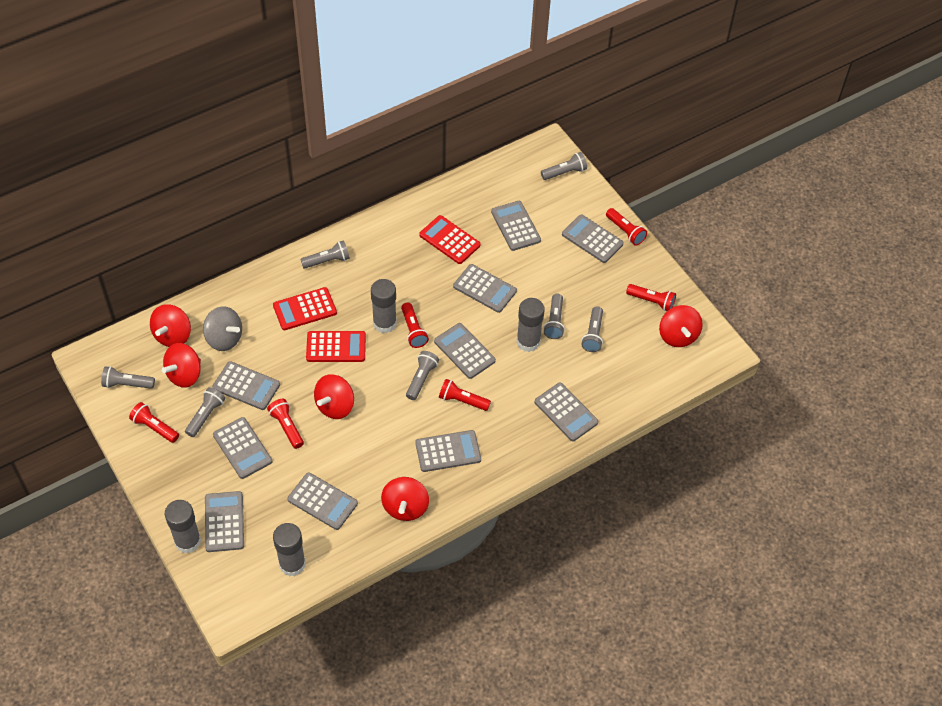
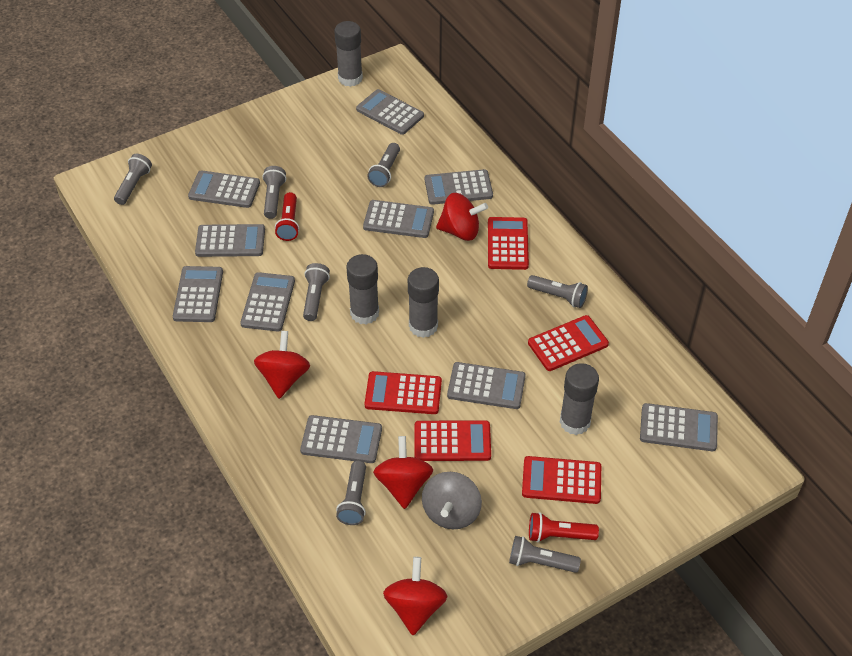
red calculator: 3 -> 5
red flashlight: 6 -> 2
red spinning top: 5 -> 4

